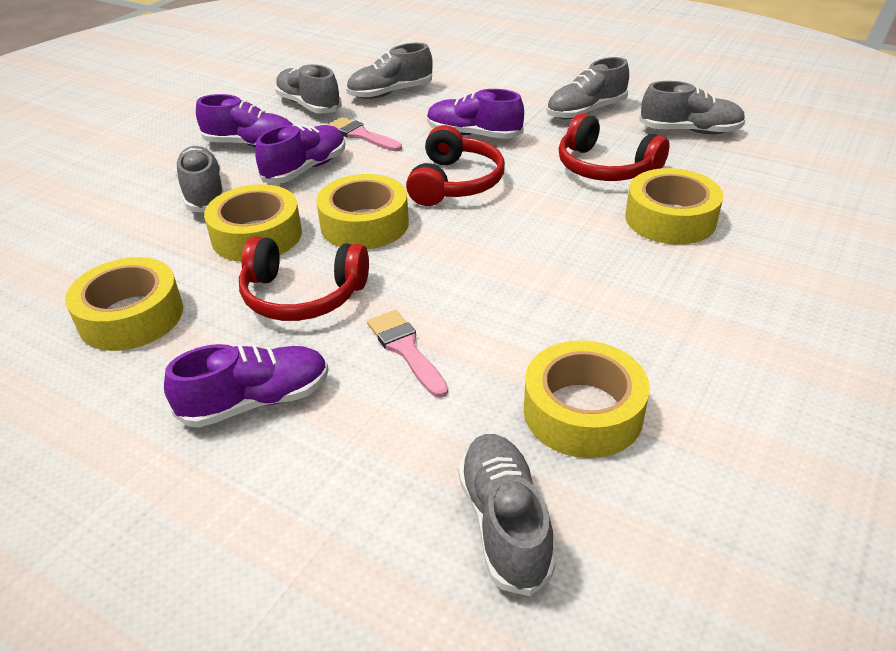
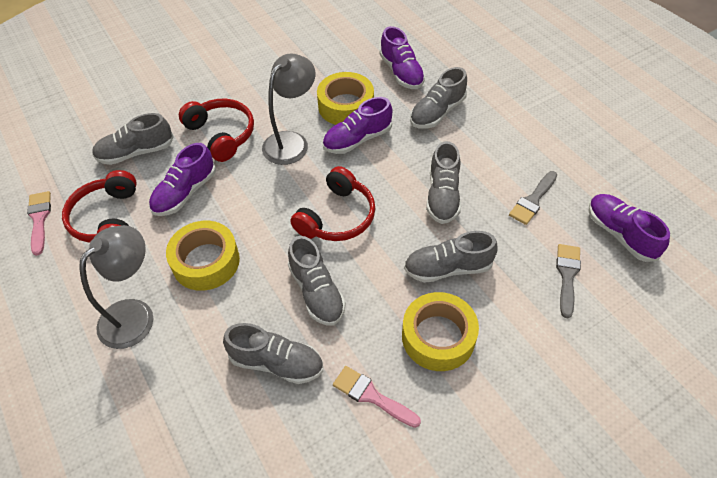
grey brush: 0 -> 2
grey lamp: 0 -> 2
yellow tape: 5 -> 3

